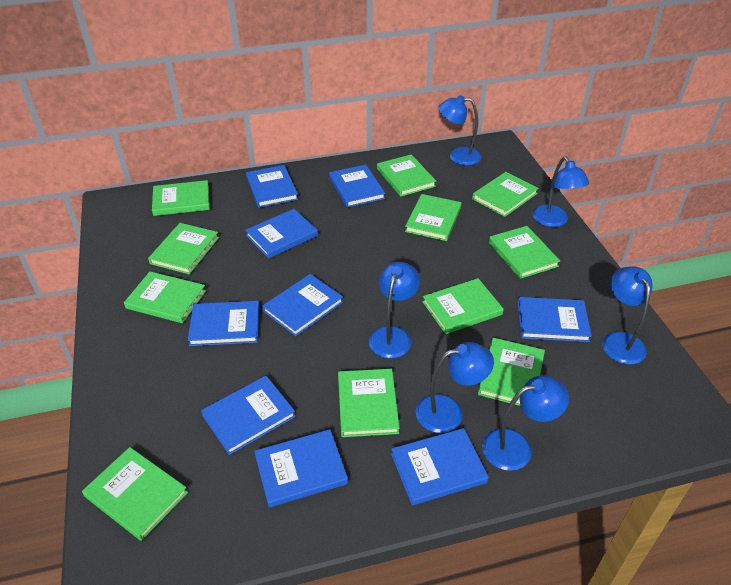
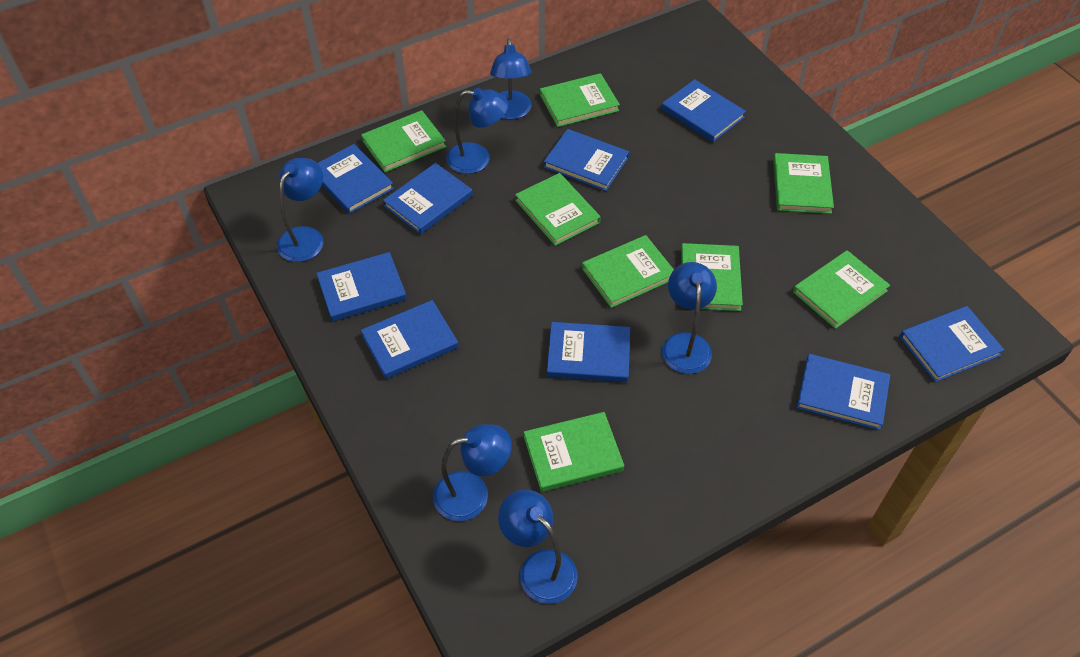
green book: 11 -> 8

